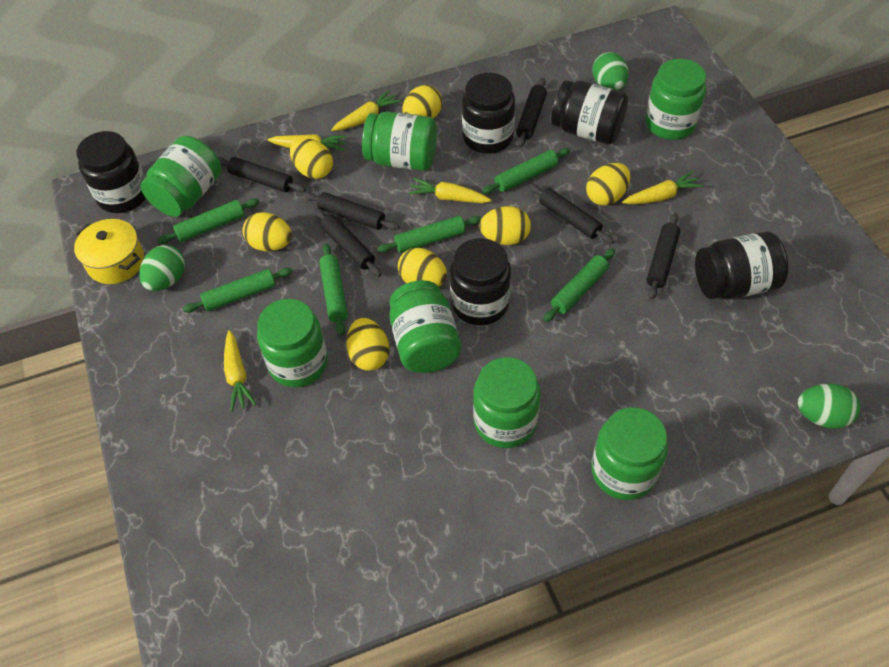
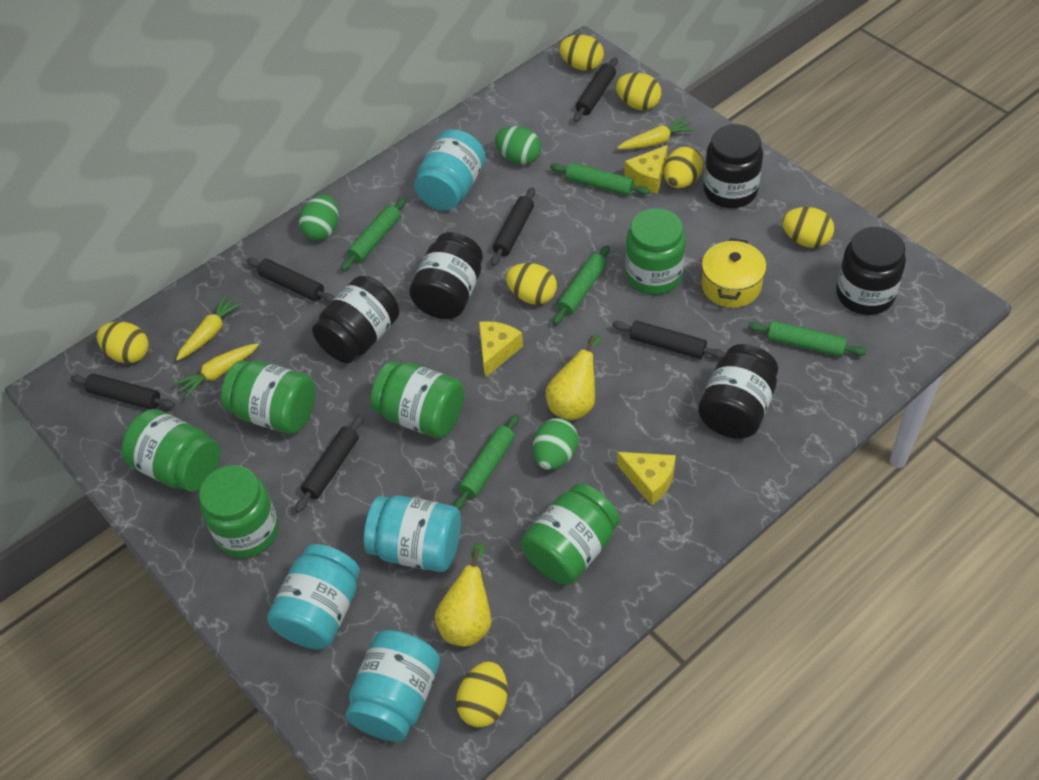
green jar: 7 -> 6
green rolling pin: 6 -> 5
turquoise jar: 0 -> 4
yellow carrot: 5 -> 3
yellow cheese: 0 -> 3
yellow pear: 0 -> 2

